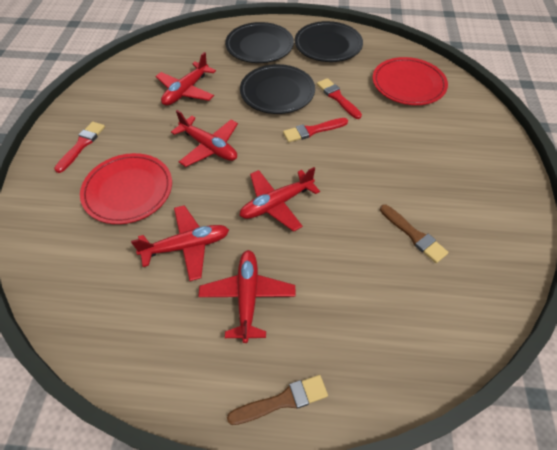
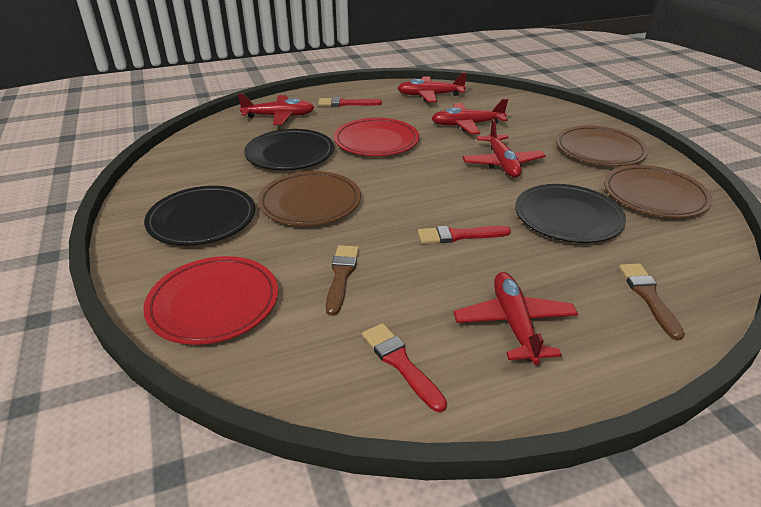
brown plate: 0 -> 3

